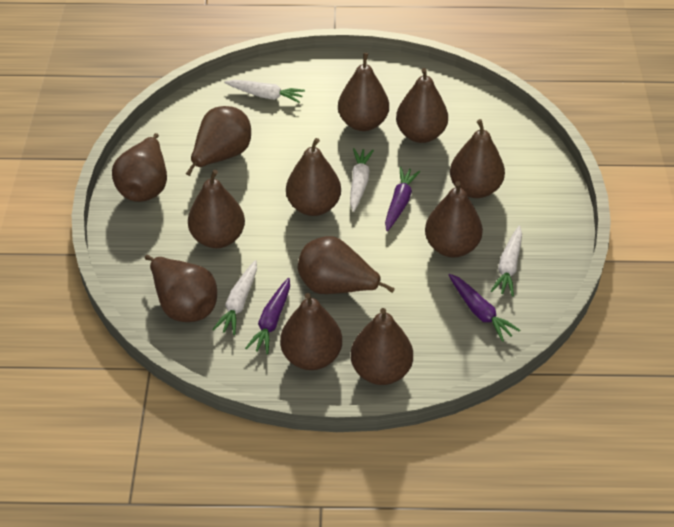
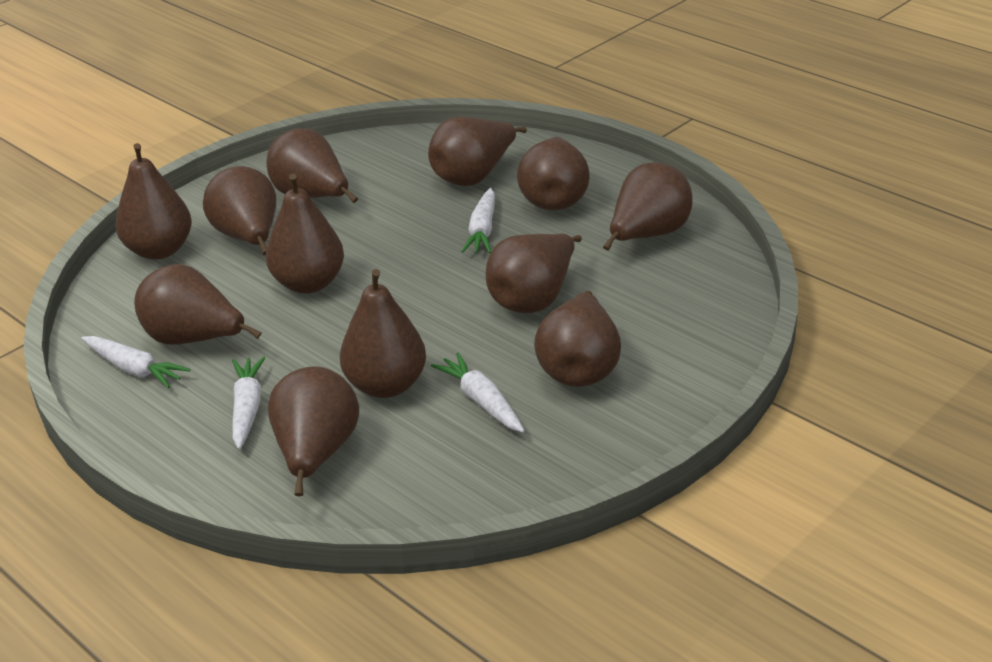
purple carrot: 3 -> 0

